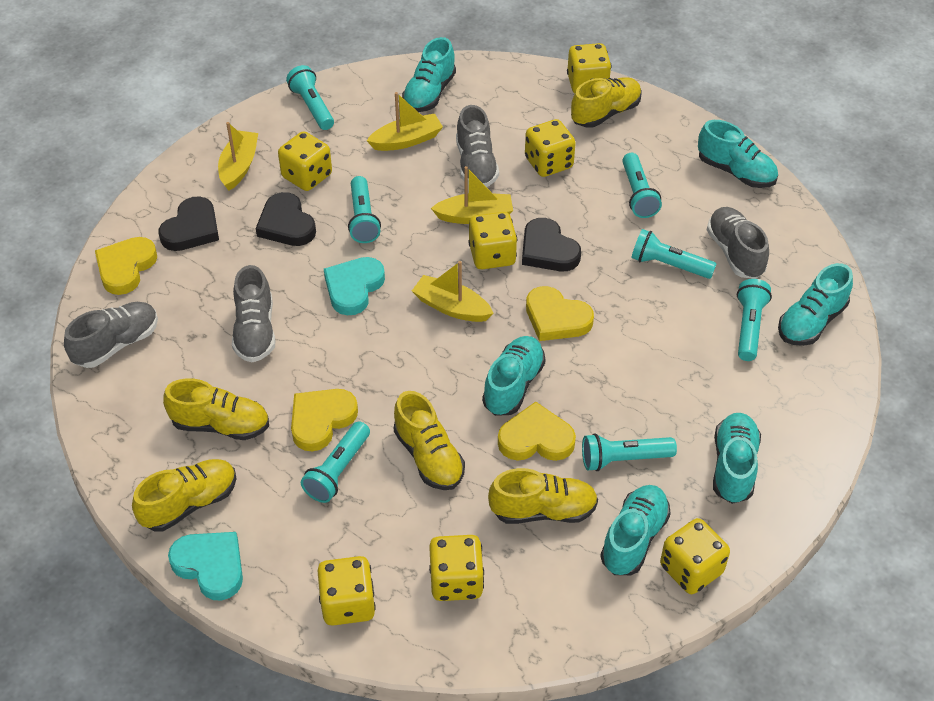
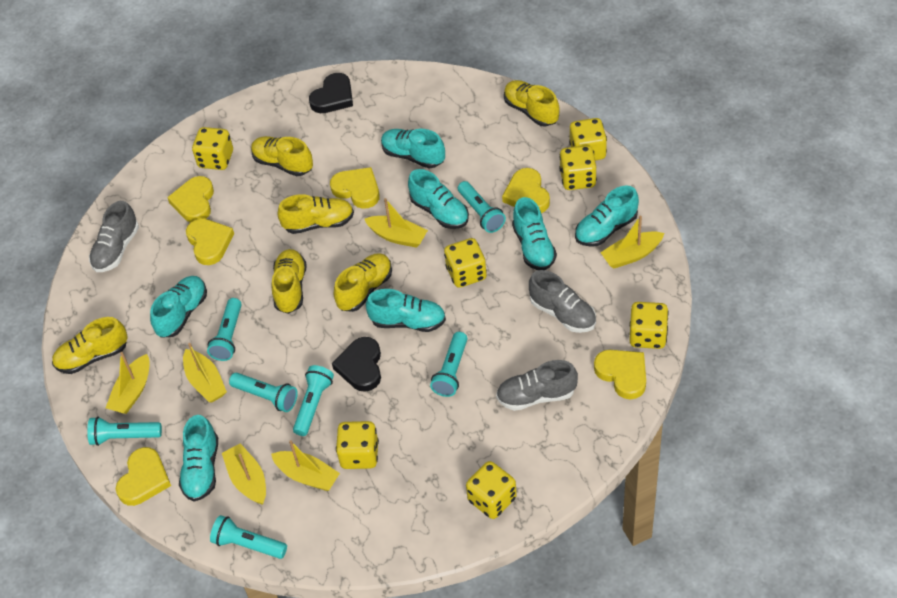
black heart: 3 -> 2
grey shoe: 4 -> 3
turquoise heart: 2 -> 0
turquoise shoe: 6 -> 7
yellow boat: 4 -> 6
yellow heart: 4 -> 6
yellow shoe: 5 -> 6

